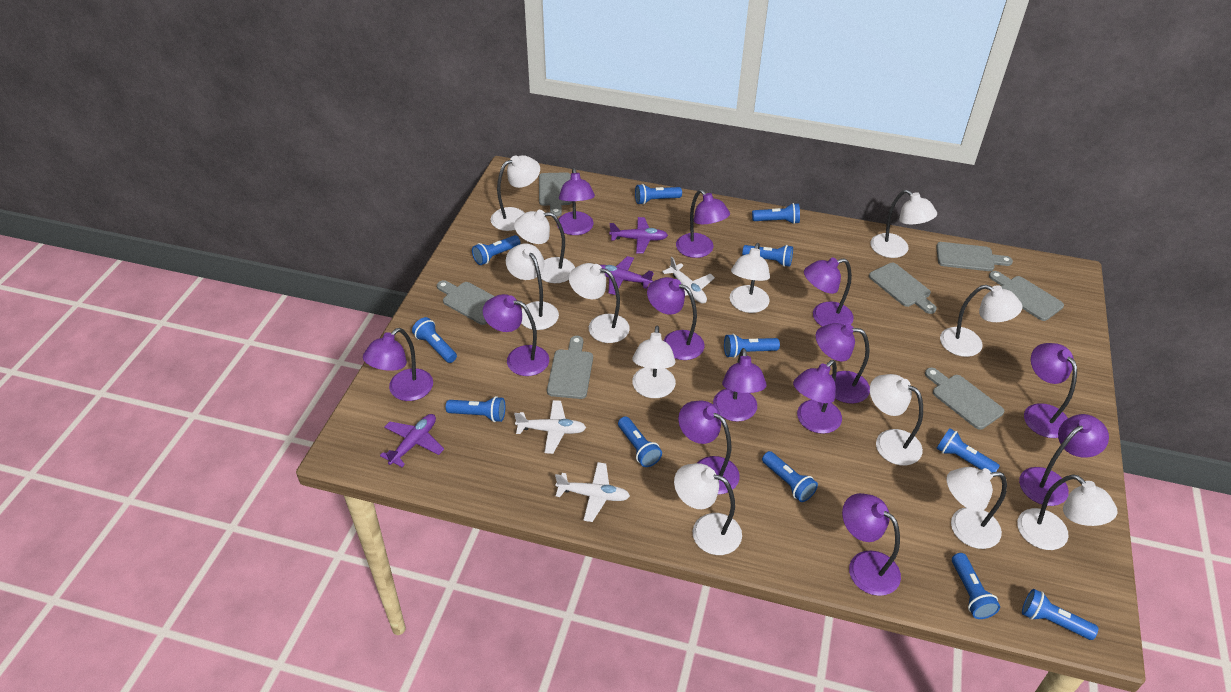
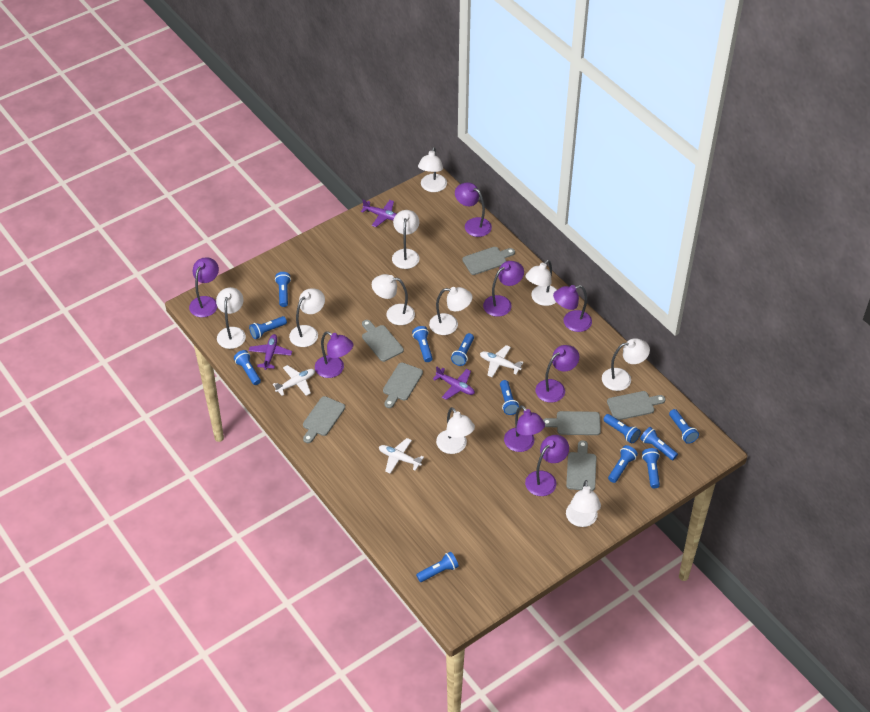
purple lamp: 13 -> 8
white lamp: 12 -> 10

